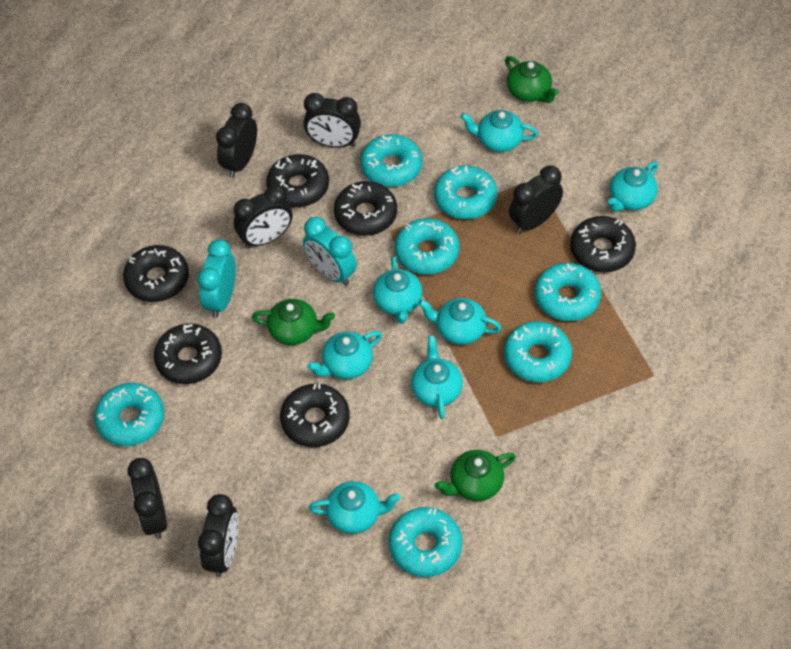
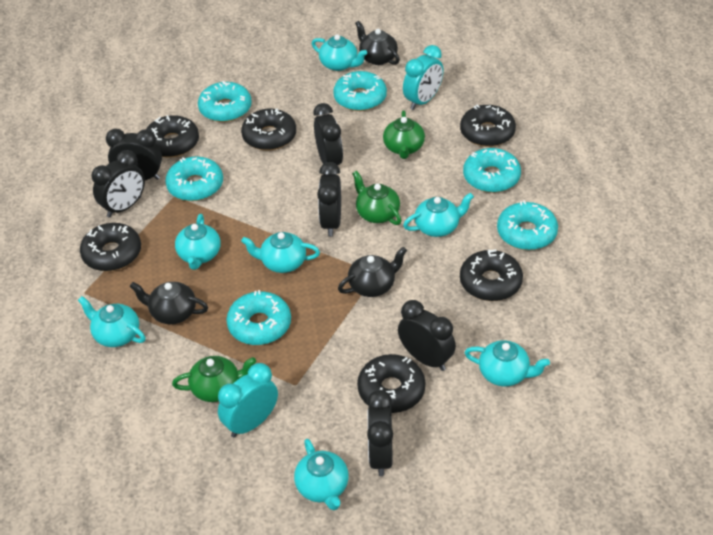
black teapot: 0 -> 3
turquoise donut: 7 -> 6

